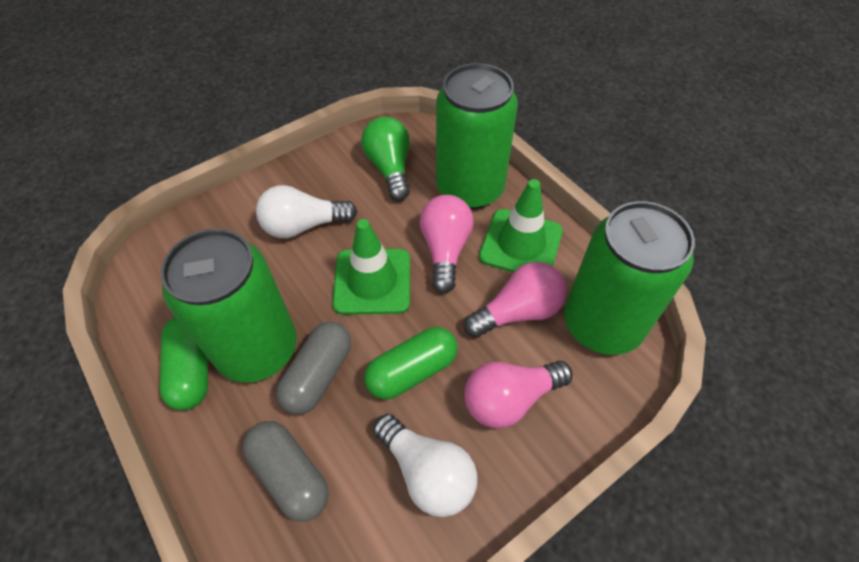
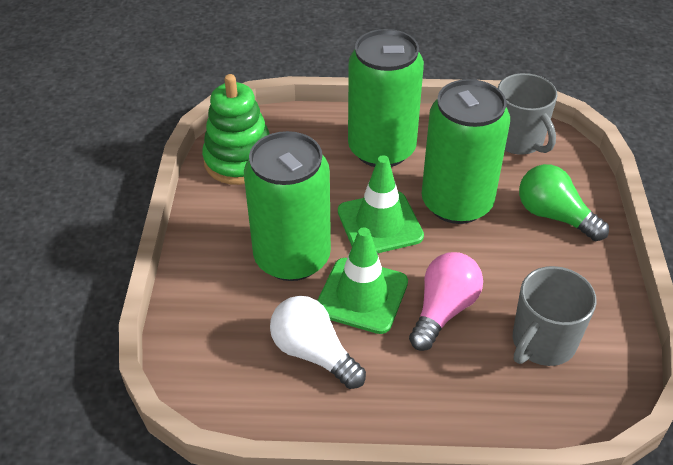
green capsule: 2 -> 0
green stacking toy: 0 -> 1
grey capsule: 2 -> 0
grey mug: 0 -> 2
pink light bulb: 3 -> 1
white light bulb: 2 -> 1

